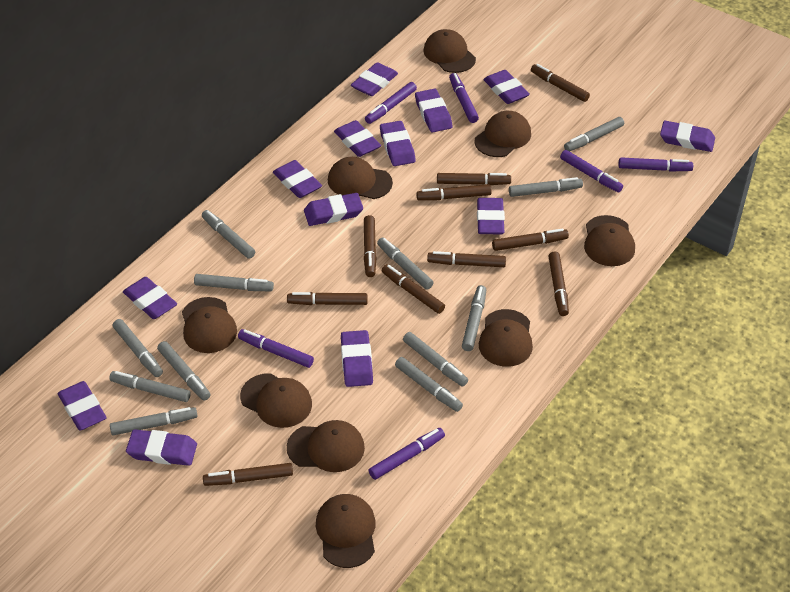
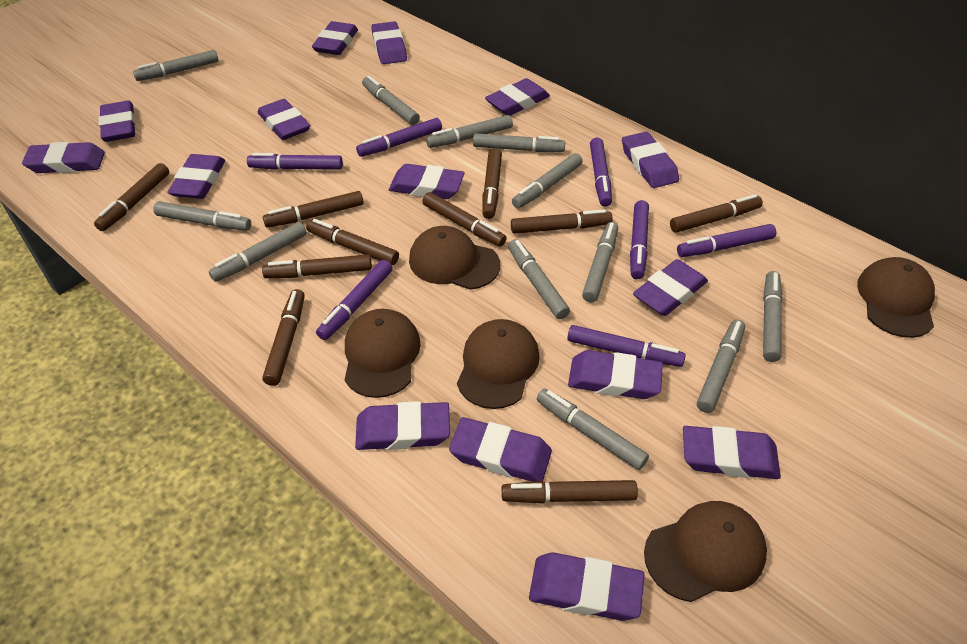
brown cap: 9 -> 5
purple eraser: 13 -> 15
purple marker: 6 -> 7

